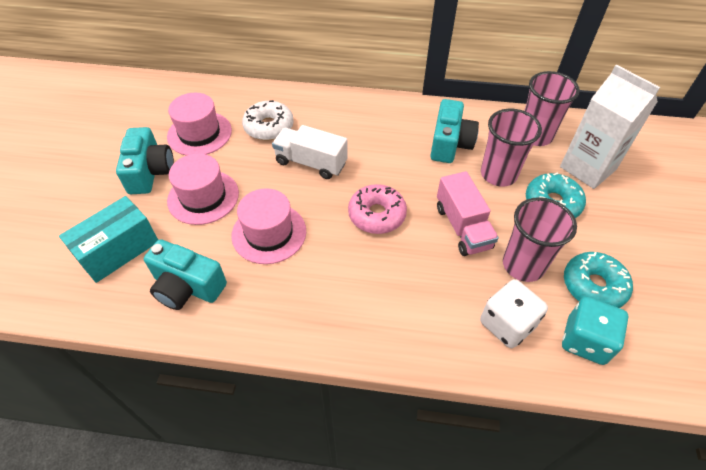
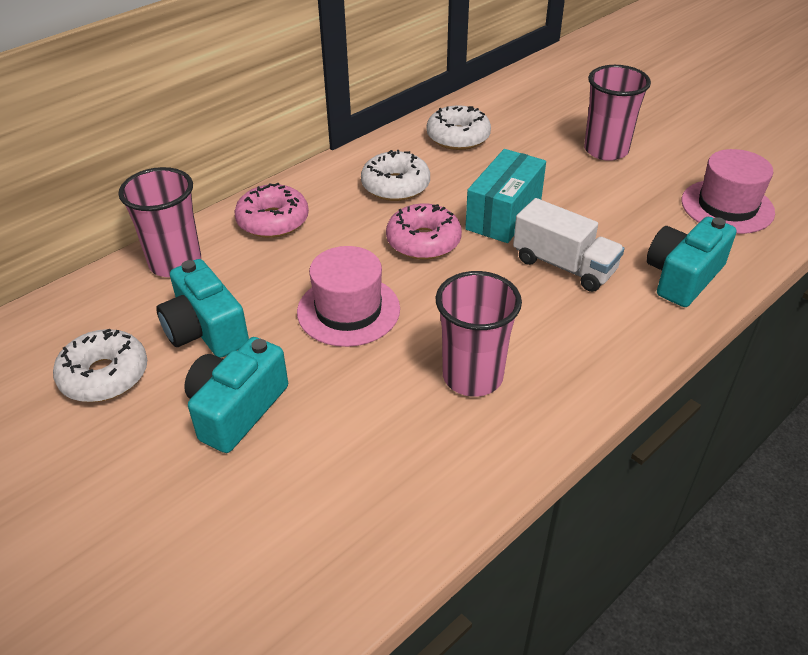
pink donut: 1 -> 2
pink hat: 3 -> 2
pink truck: 1 -> 0
turquoise dice: 1 -> 0
turquoise donut: 2 -> 0
white carton: 1 -> 0
white dice: 1 -> 0
white donut: 1 -> 3

